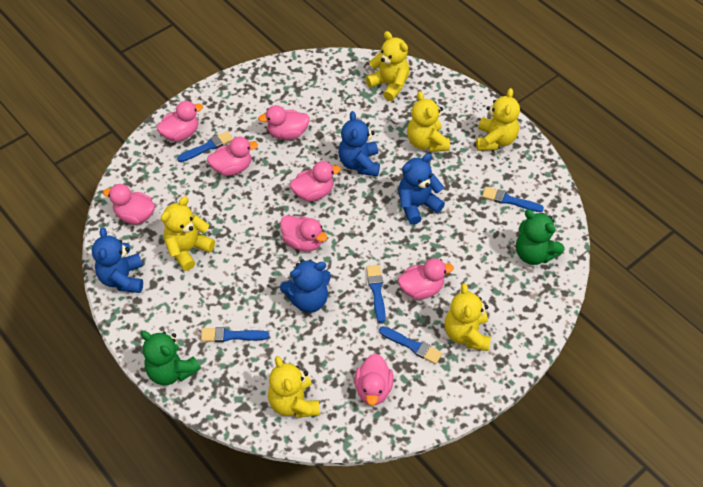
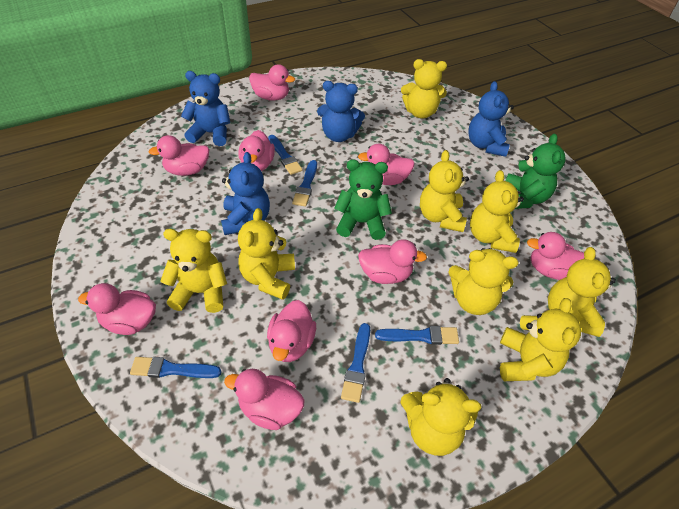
pink duck: 8 -> 9
yellow teddy bear: 6 -> 9

